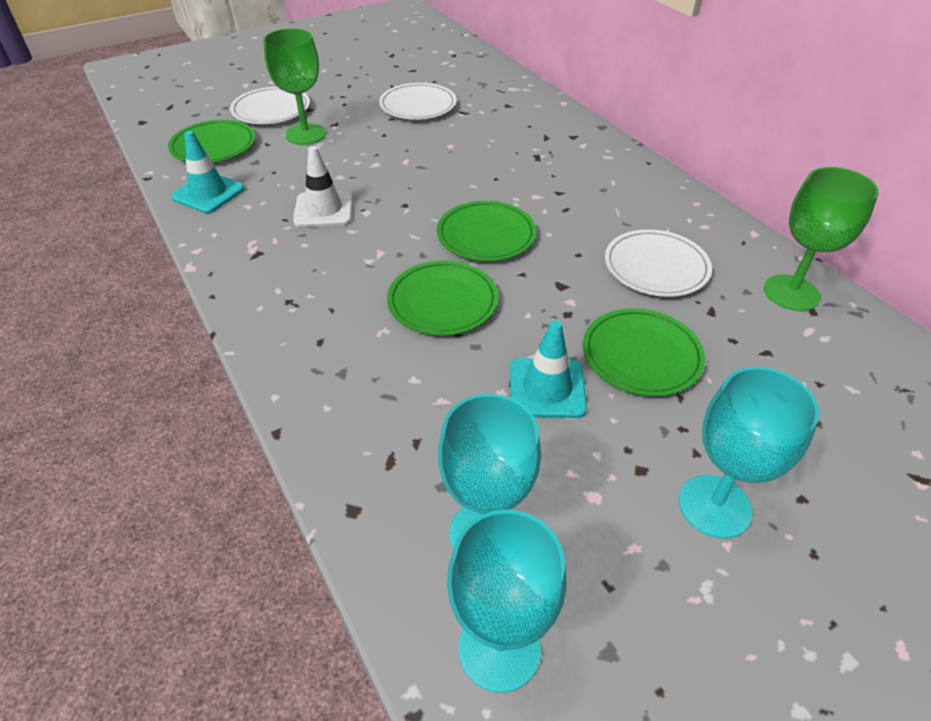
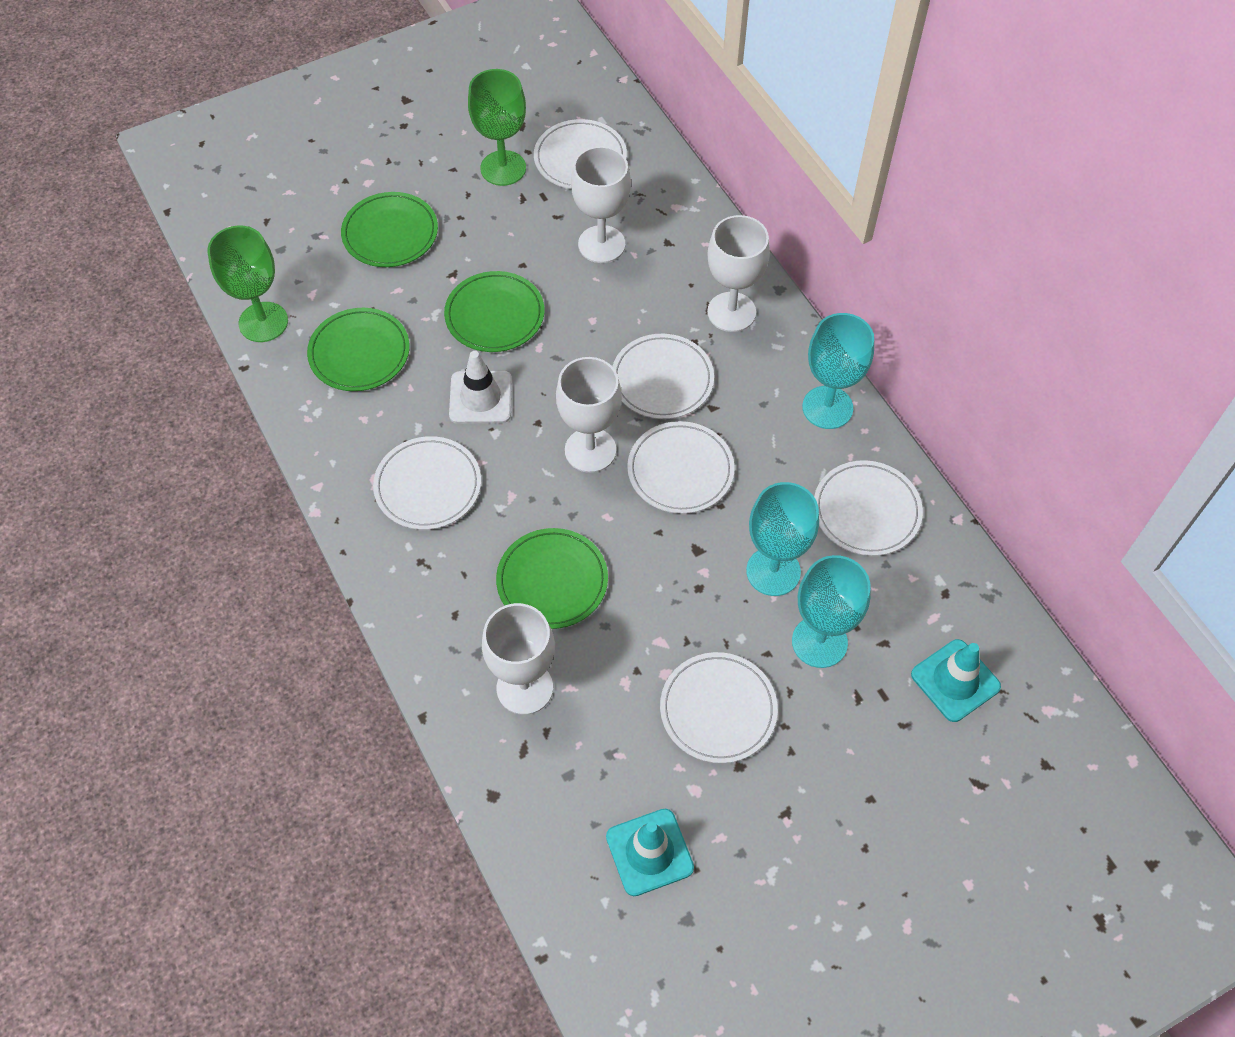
white goblet: 0 -> 4
white plate: 3 -> 6

